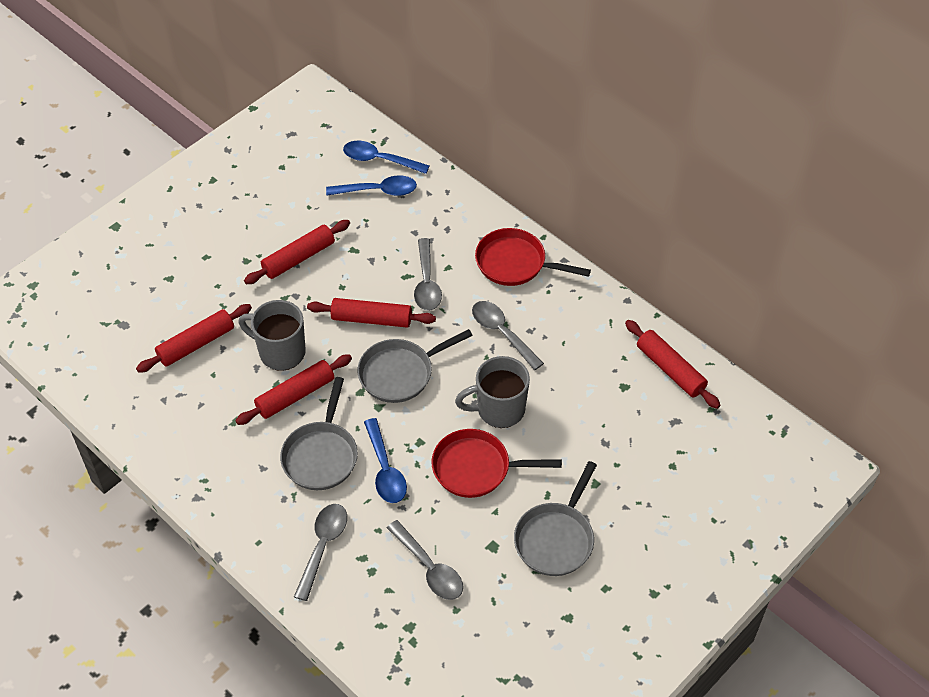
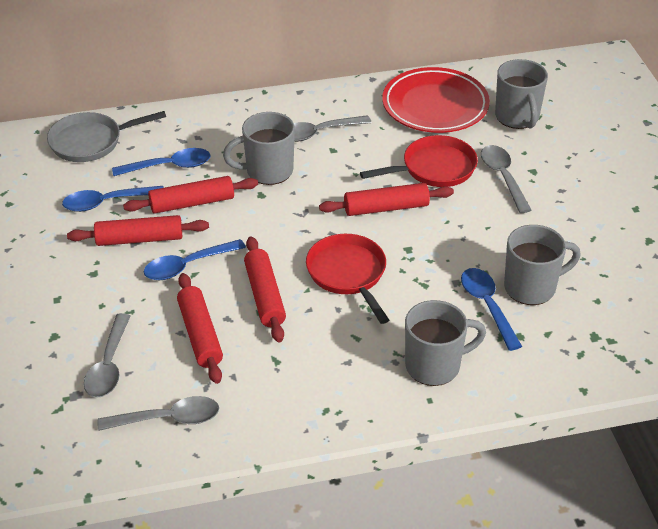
blue spoon: 3 -> 4
grey mug: 2 -> 4
grey pan: 3 -> 1
red plate: 0 -> 1

